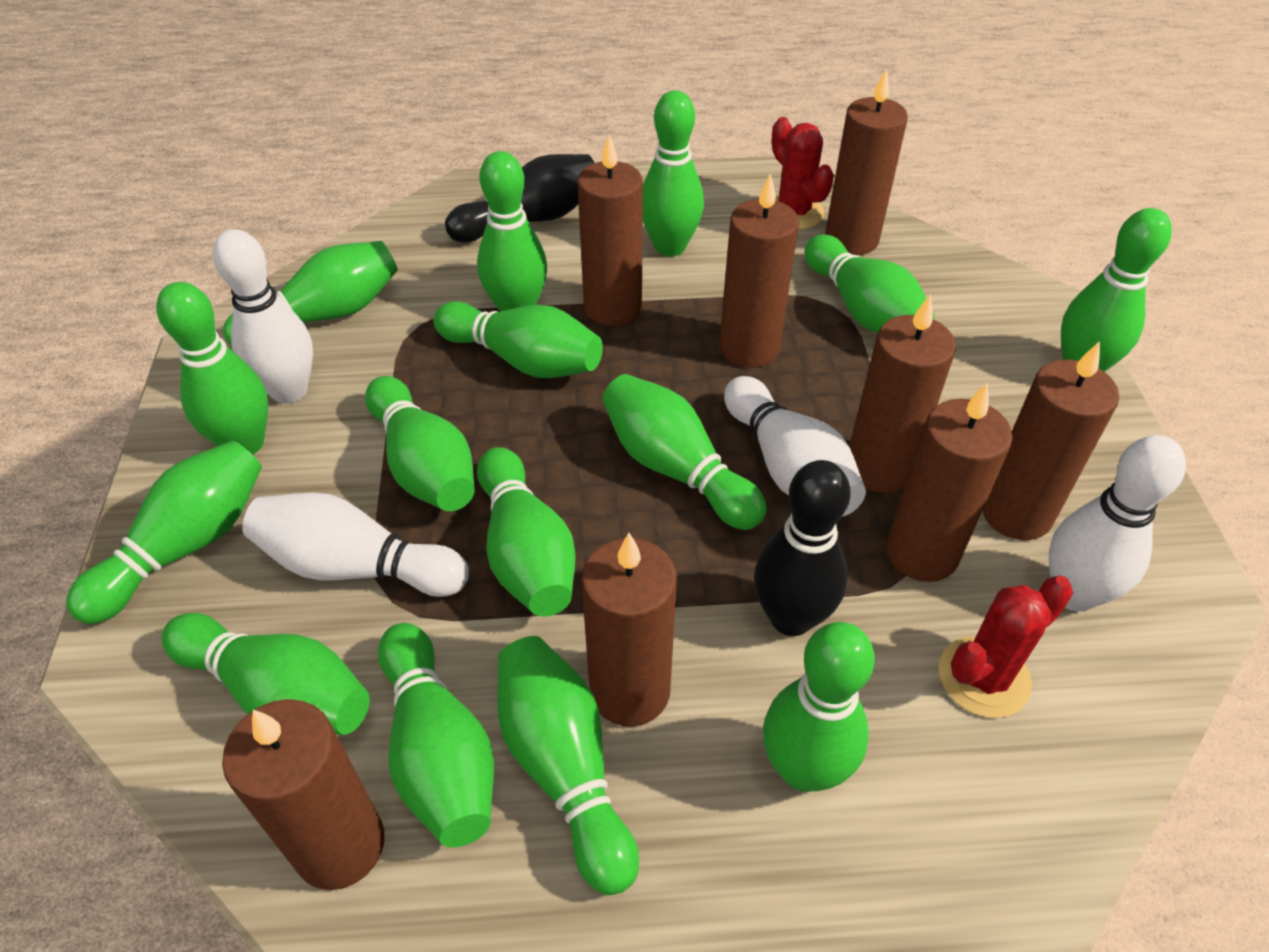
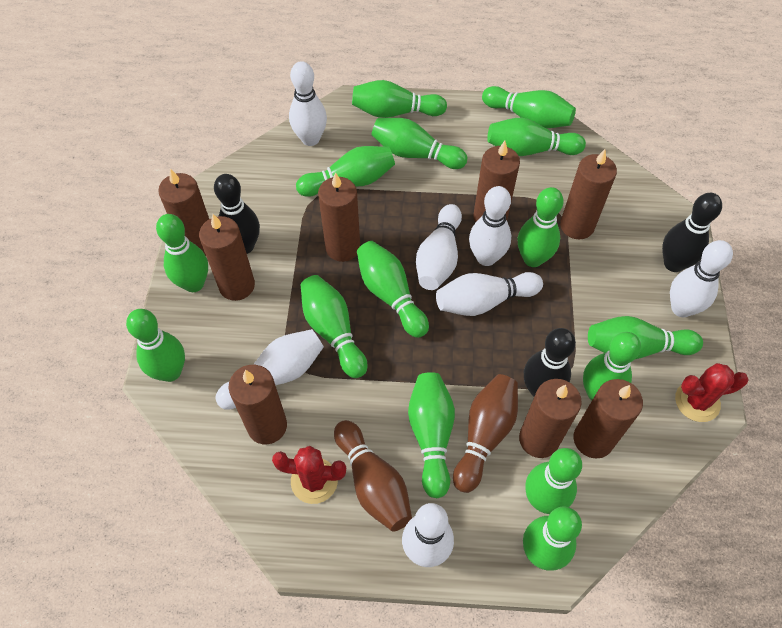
black bowling pin: 2 -> 3
brown bowling pin: 0 -> 2
white bowling pin: 4 -> 7

